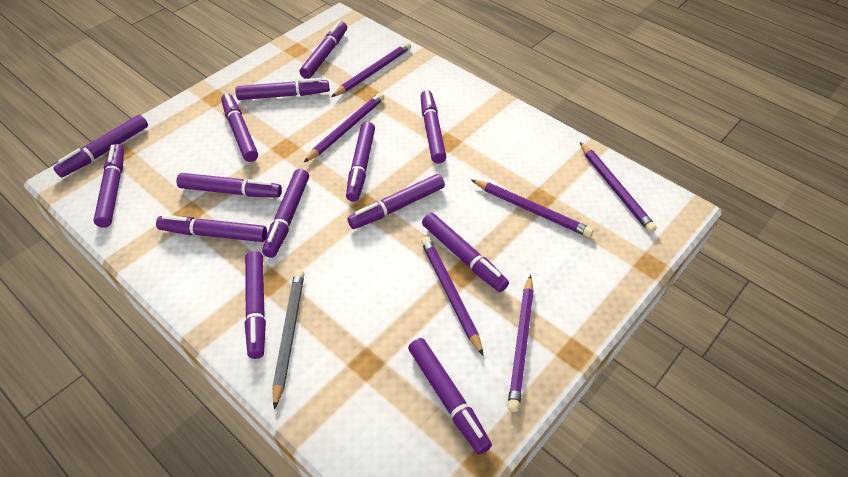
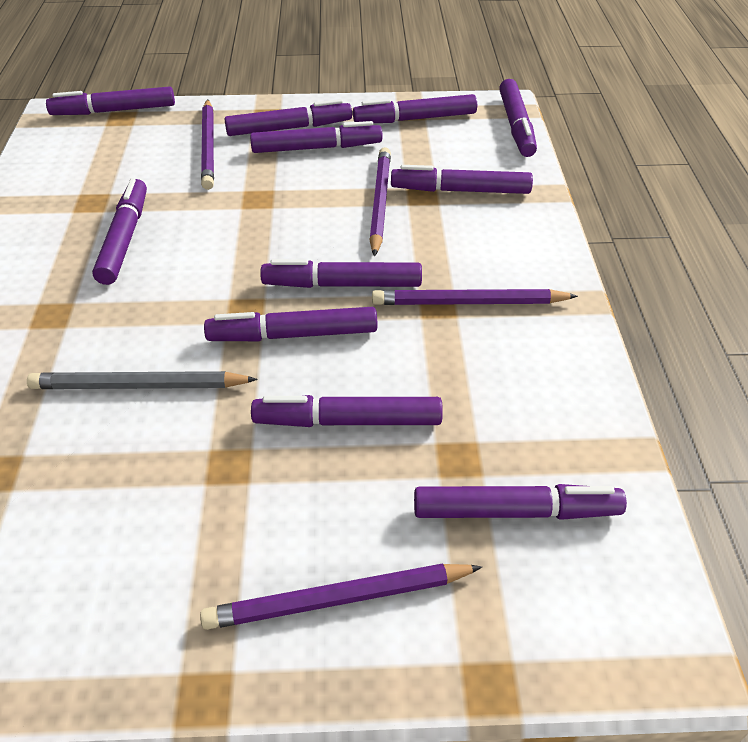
purple marker: 14 -> 11
purple pencil: 6 -> 4

